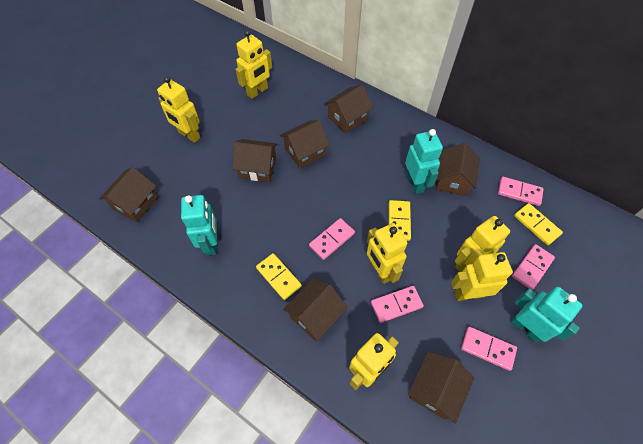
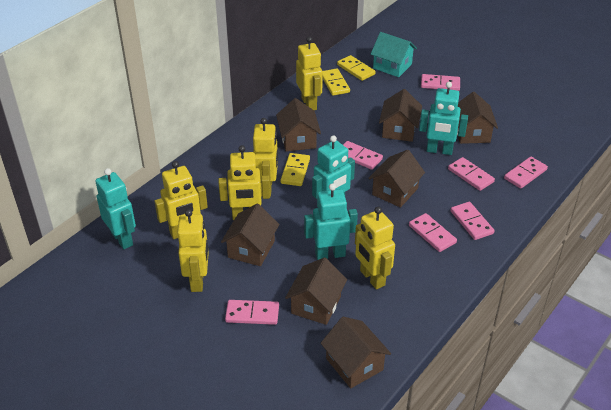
pink domino: 5 -> 7
turquoise house: 0 -> 1
turquoise robot: 3 -> 4

